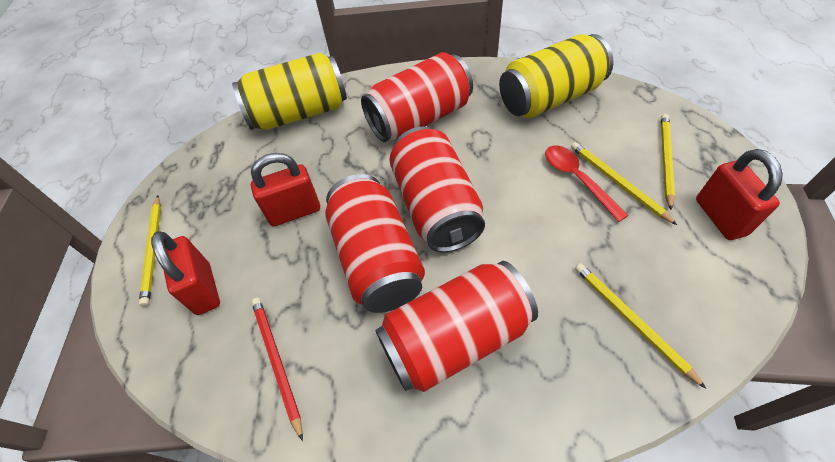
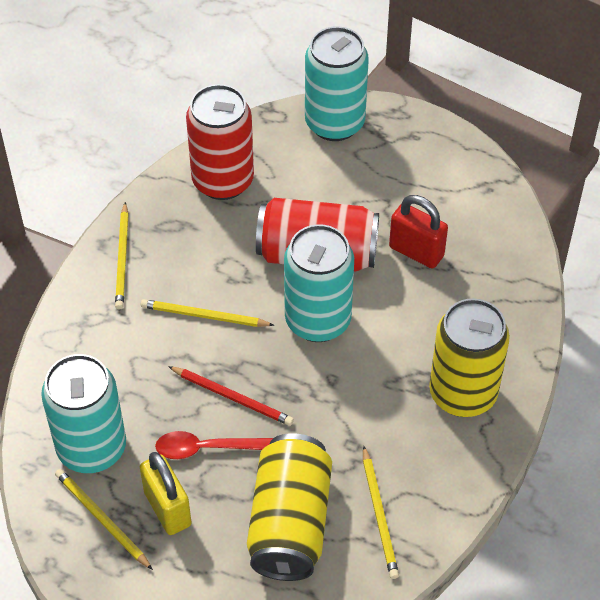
red can: 4 -> 2
red padlock: 3 -> 1
turquoise can: 0 -> 3
yellow padlock: 0 -> 1

